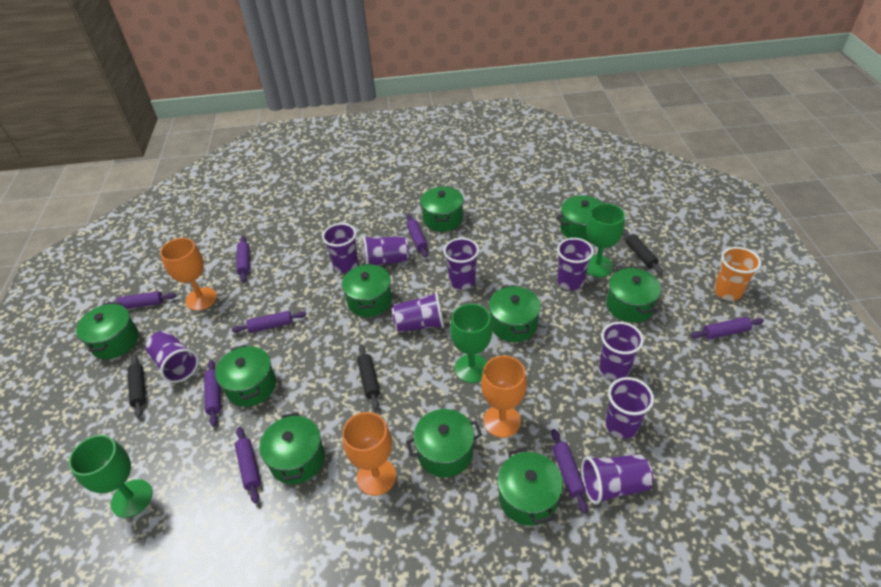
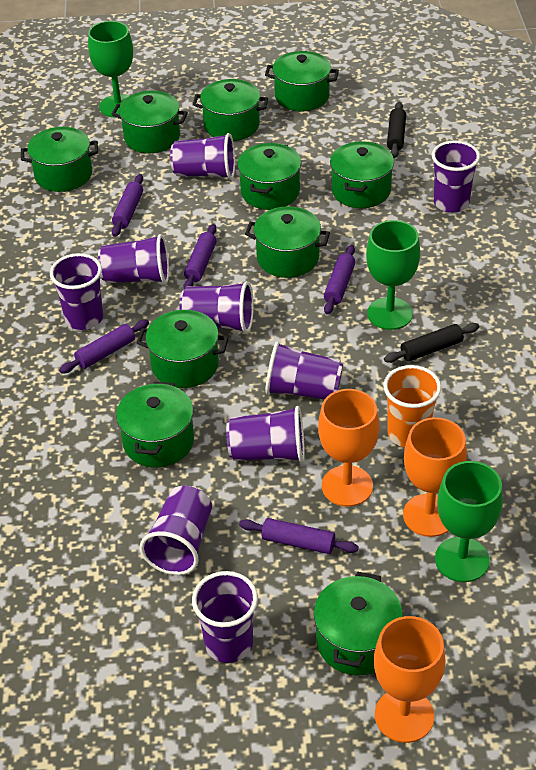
black rolling pin: 3 -> 2
purple rolling pin: 8 -> 5

